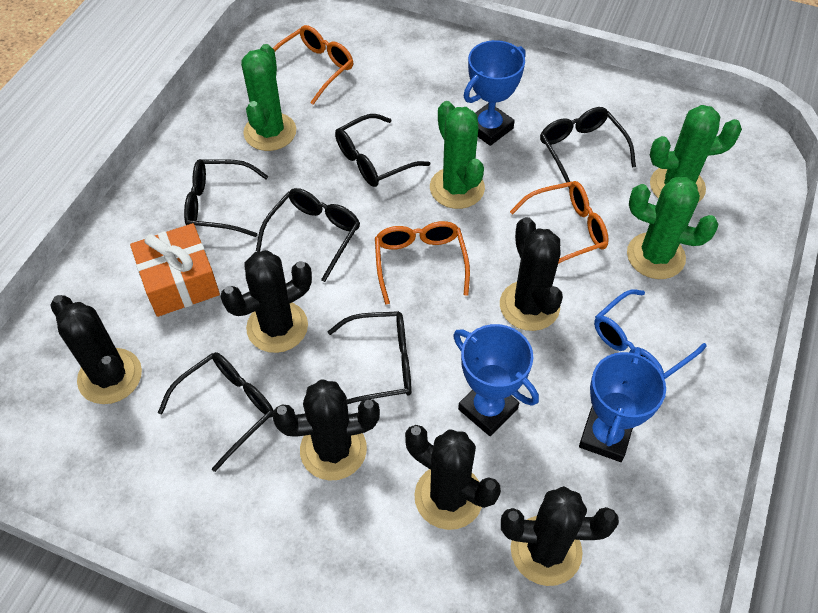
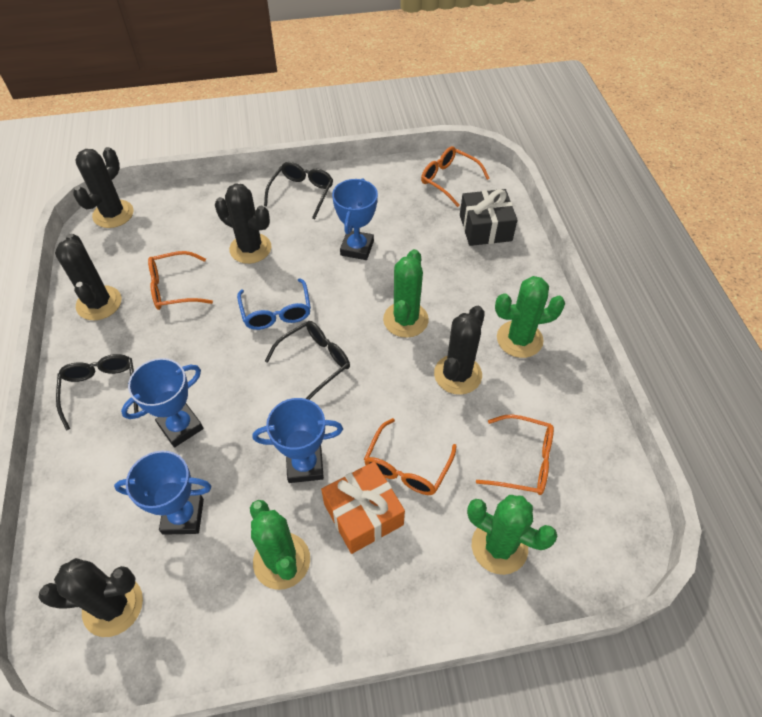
black cactus: 6 -> 5
black gift: 0 -> 1
black glasses: 6 -> 3
blue trophy: 3 -> 4
orange glasses: 3 -> 4

